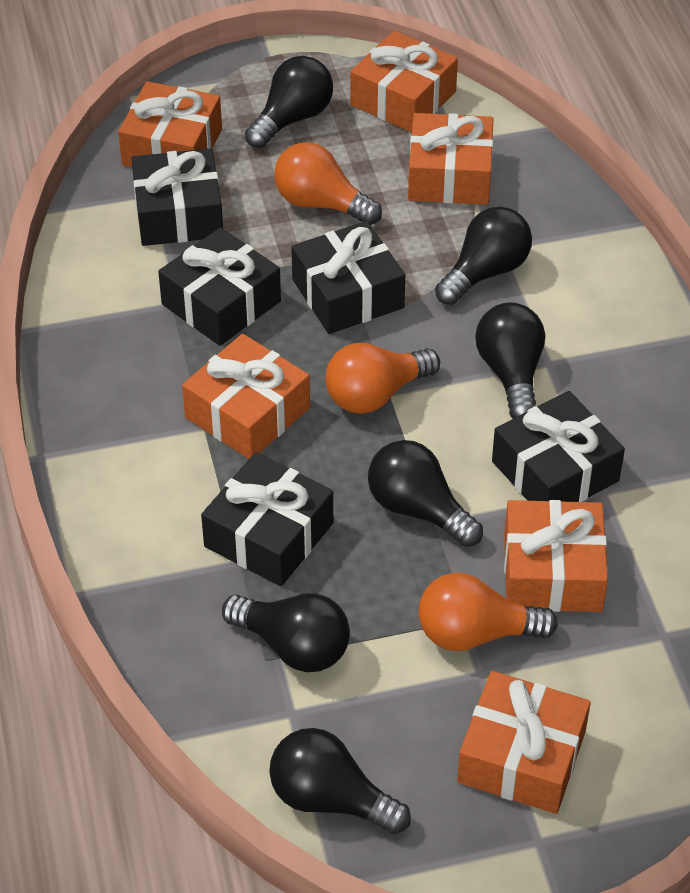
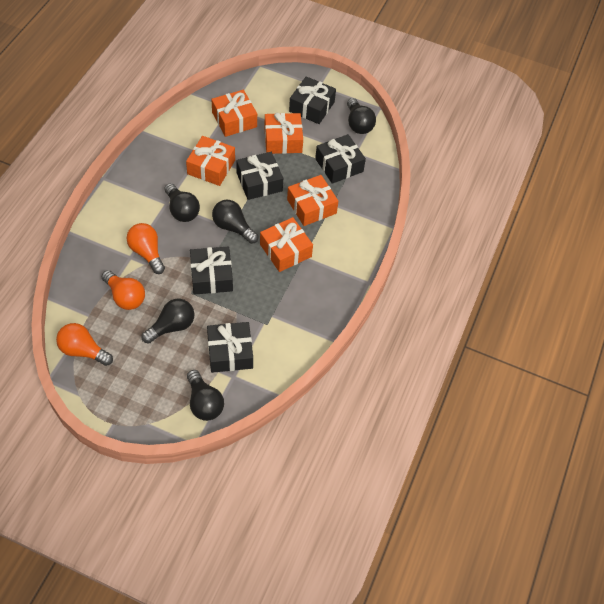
black light bulb: 6 -> 5
orange gift: 6 -> 5

